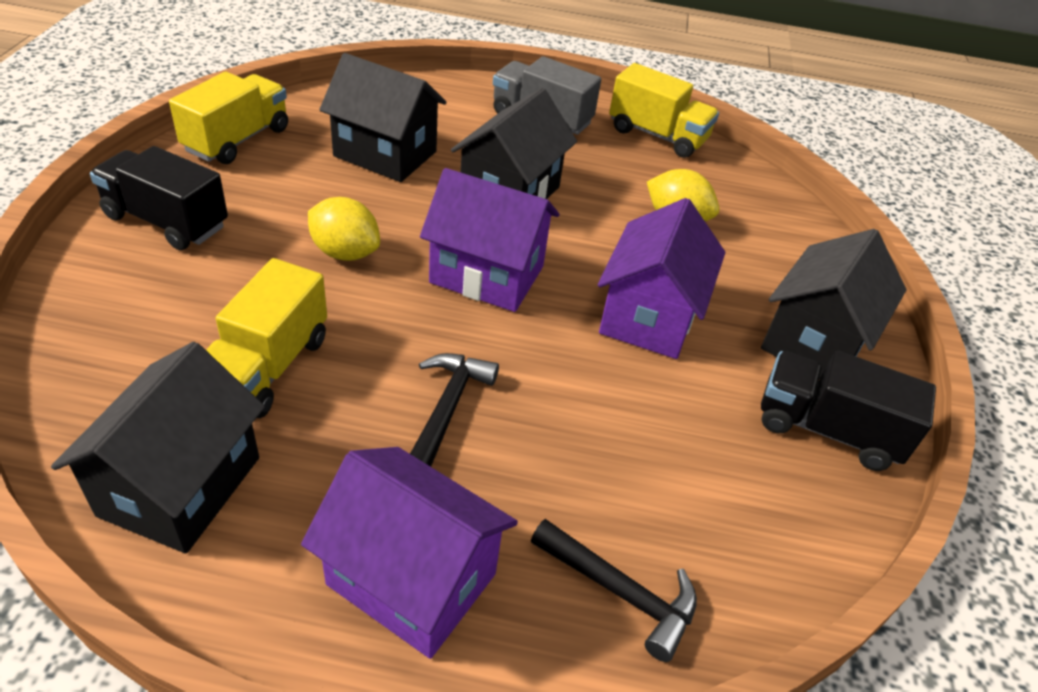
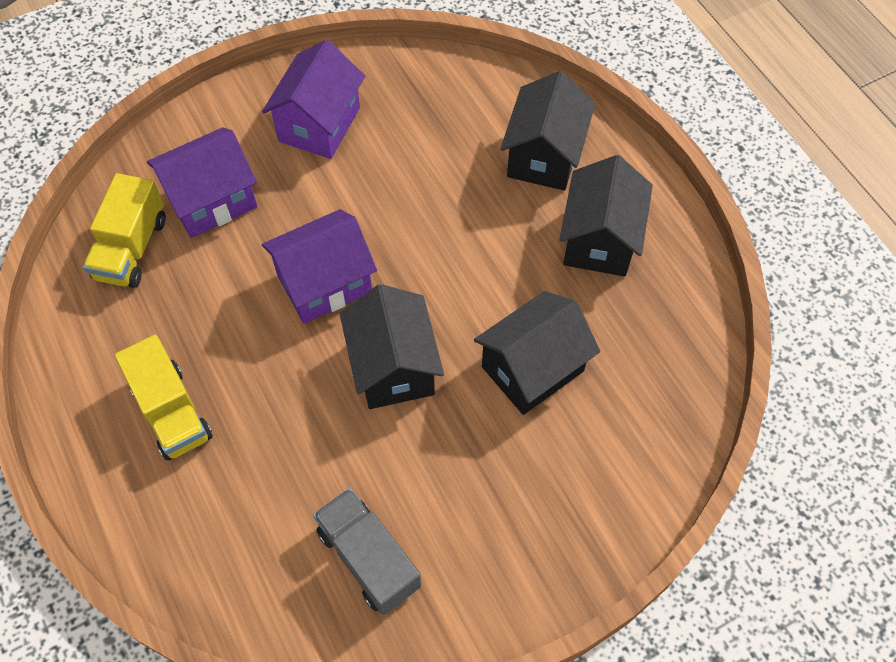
black hammer: 2 -> 0
black truck: 2 -> 0
yellow lemon: 2 -> 0
yellow truck: 3 -> 2

